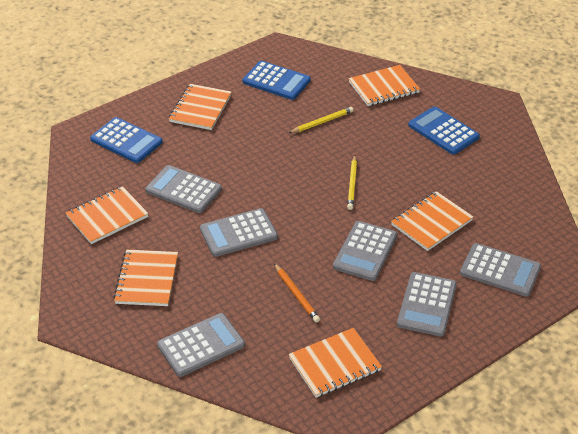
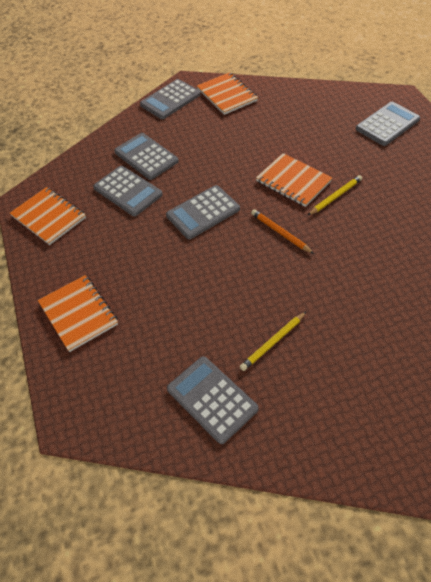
blue calculator: 3 -> 0
orange notebook: 6 -> 4

